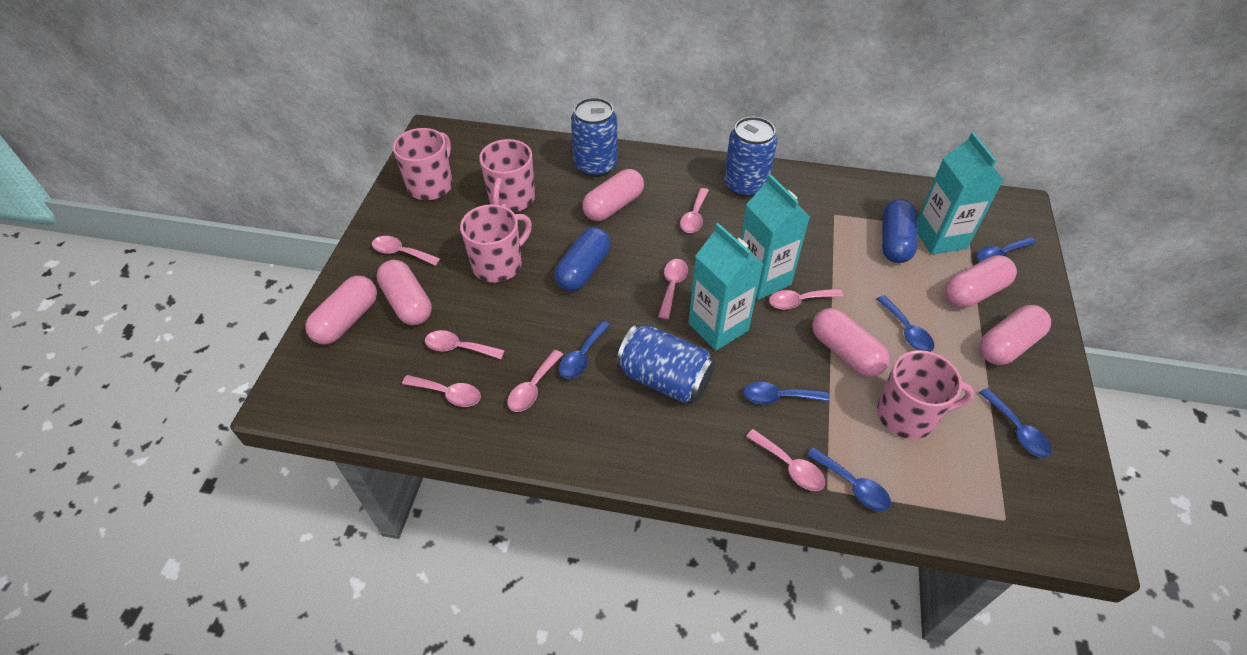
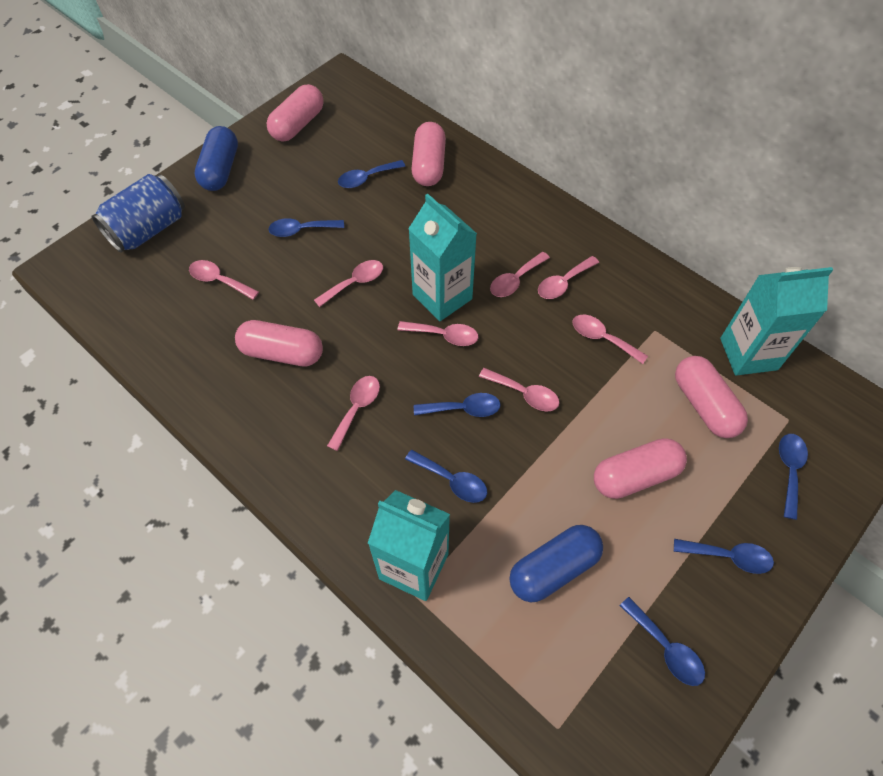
blue can: 3 -> 1
blue spoon: 6 -> 7
pink capsule: 6 -> 5
pink mug: 4 -> 0

